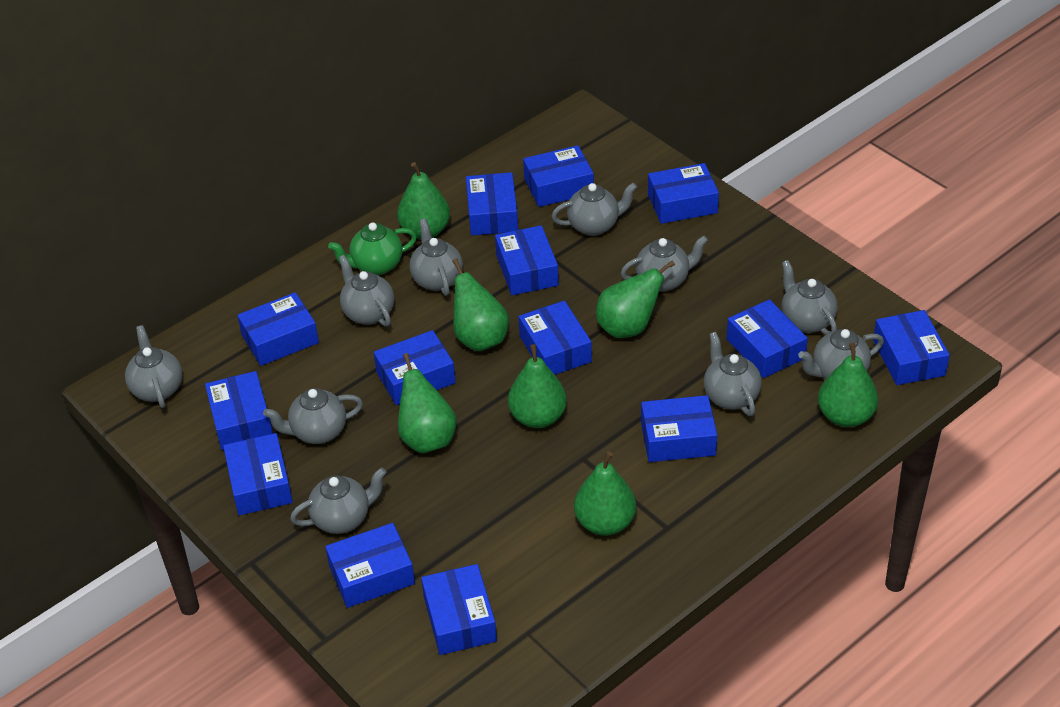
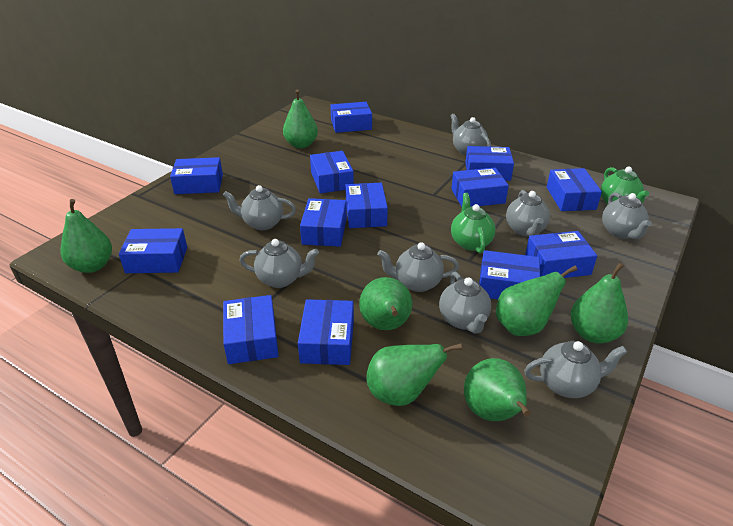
blue box: 14 -> 13
green teapot: 1 -> 2
grey teapot: 10 -> 8

